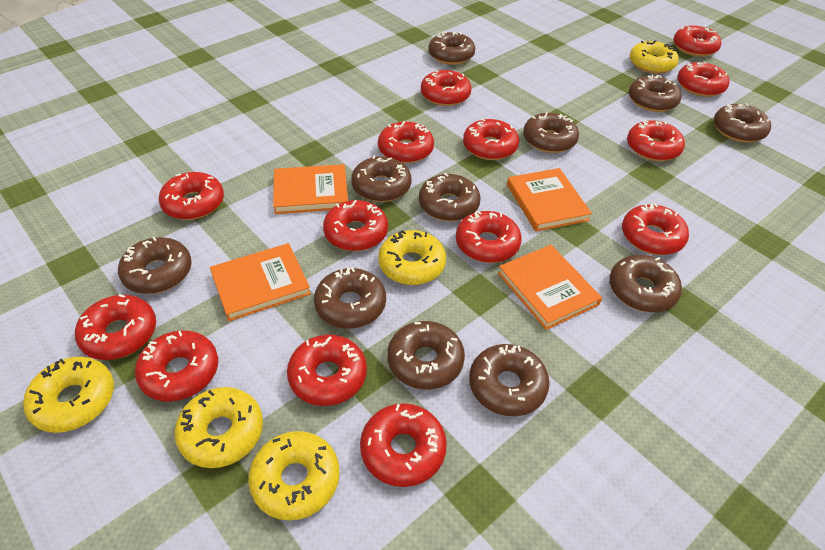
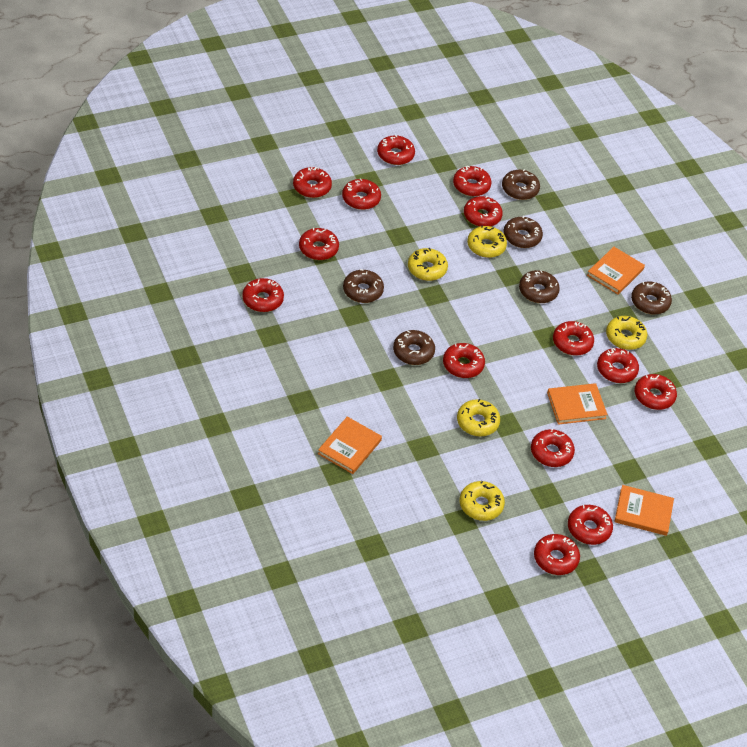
brown donut: 11 -> 6

